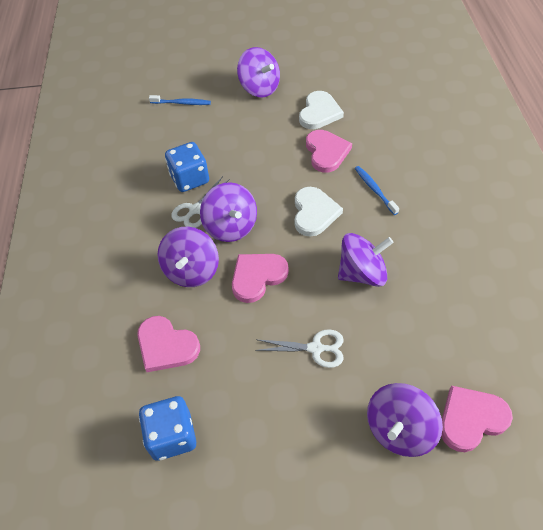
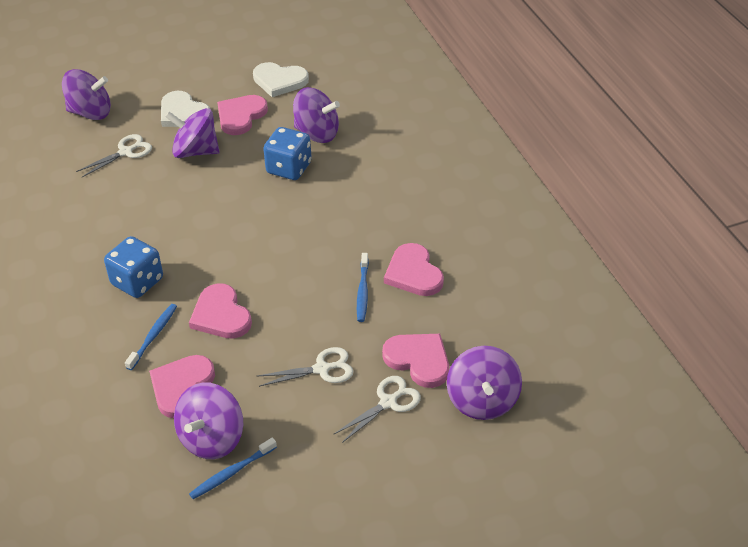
blue toothbrush: 2 -> 3
pink heart: 4 -> 5
white scissors: 2 -> 3

